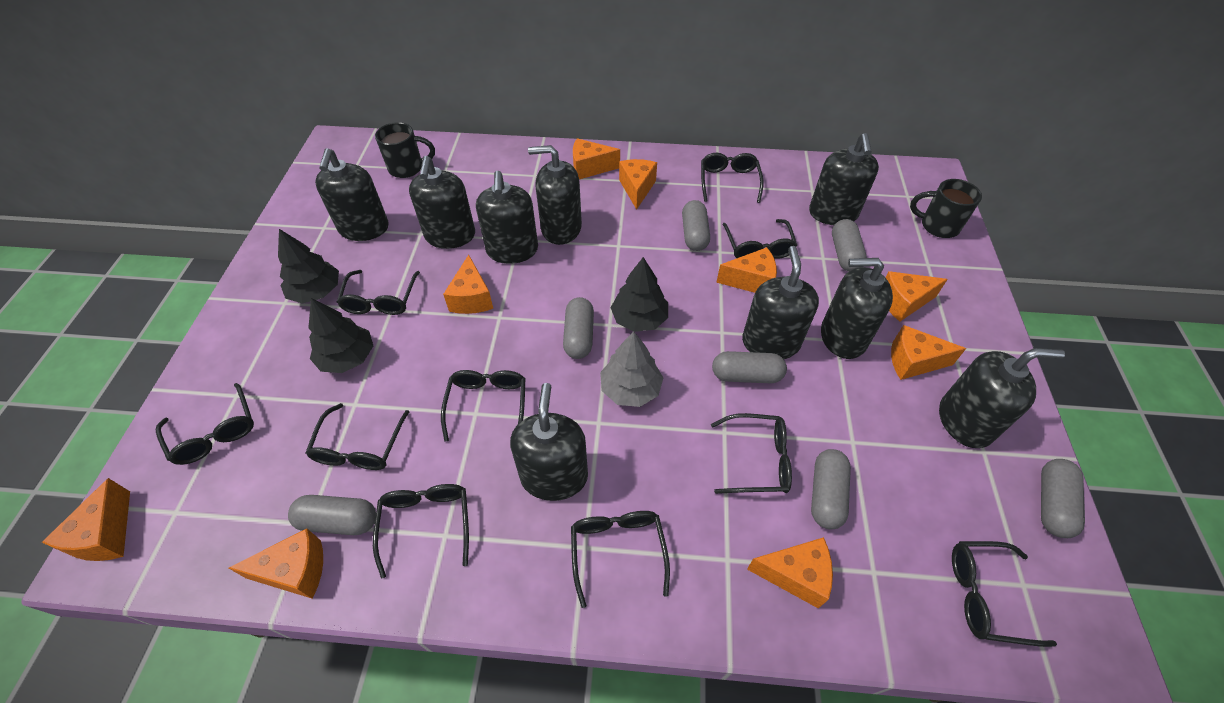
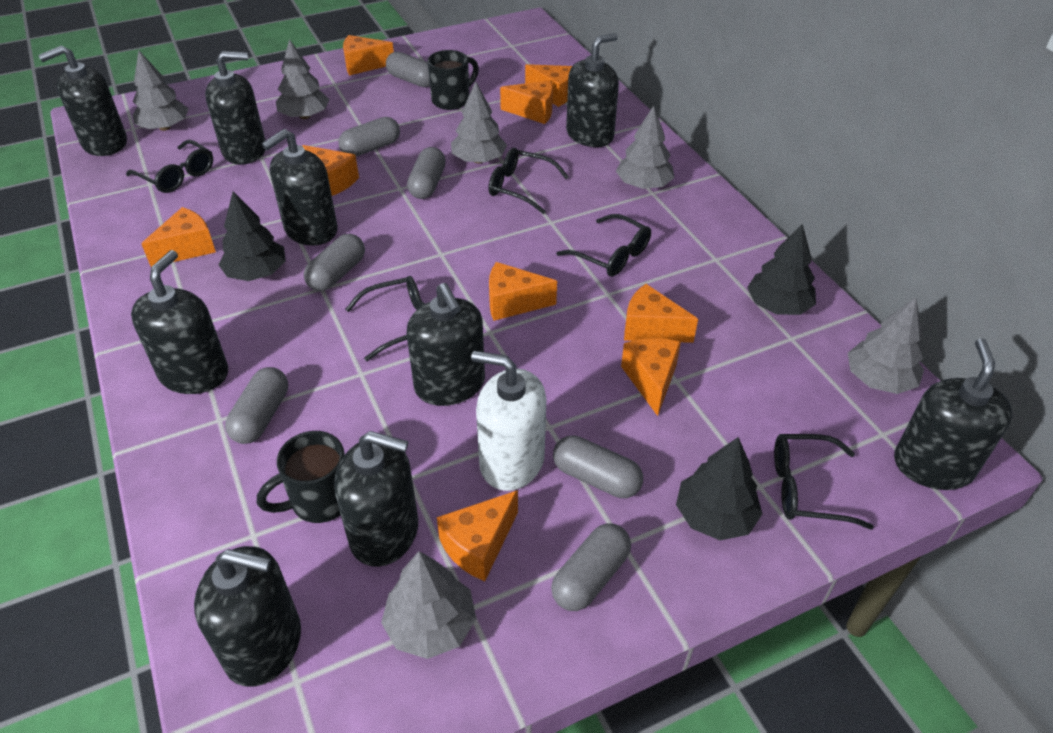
black glasses: 10 -> 5
grey tree: 1 -> 6
white soap dispenser: 0 -> 1

